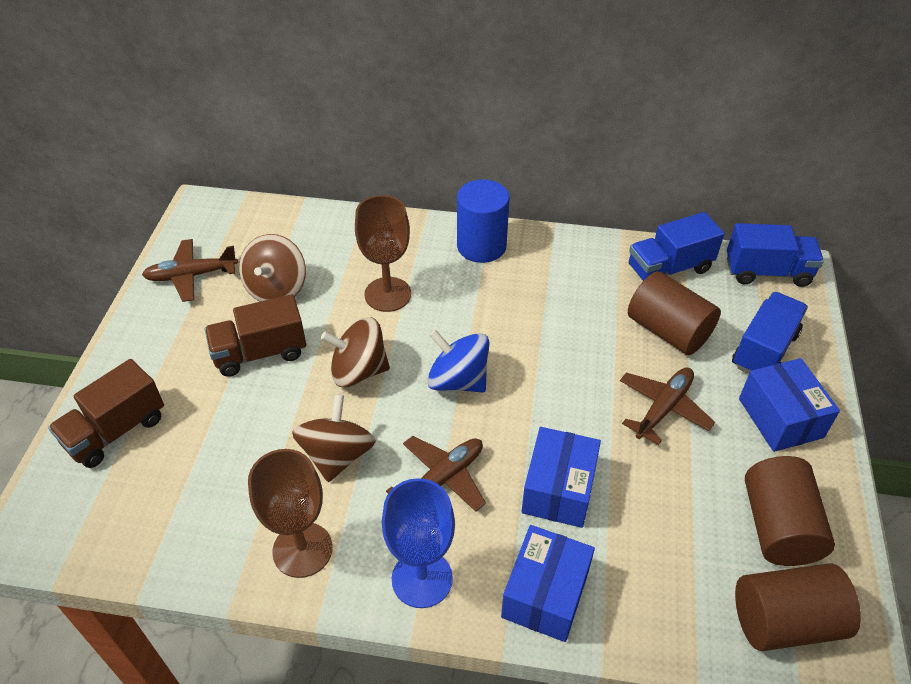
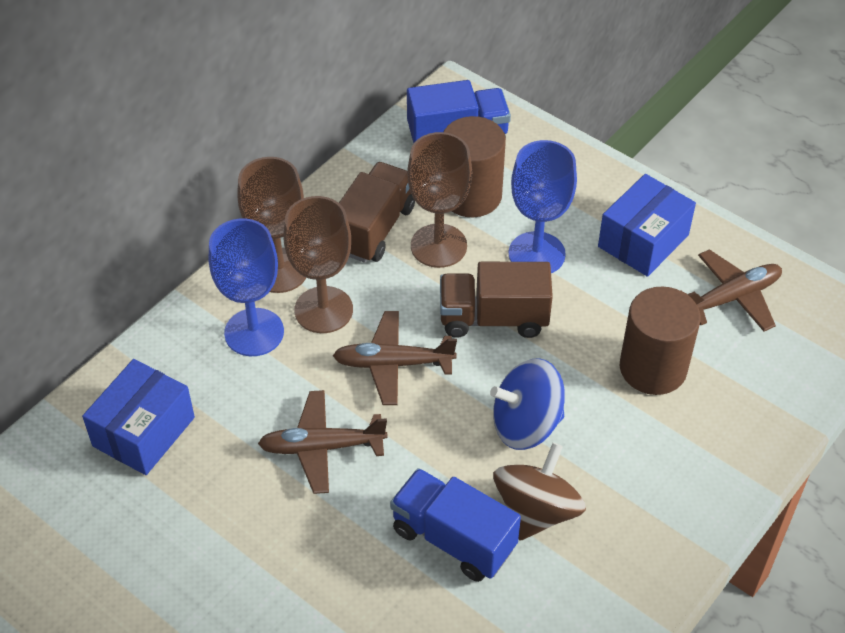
blue box: 3 -> 2
blue cylinder: 1 -> 0
blue goblet: 1 -> 2
blue truck: 3 -> 2
brown cylinder: 3 -> 2
brown goblet: 2 -> 3
brown spinning top: 3 -> 1

